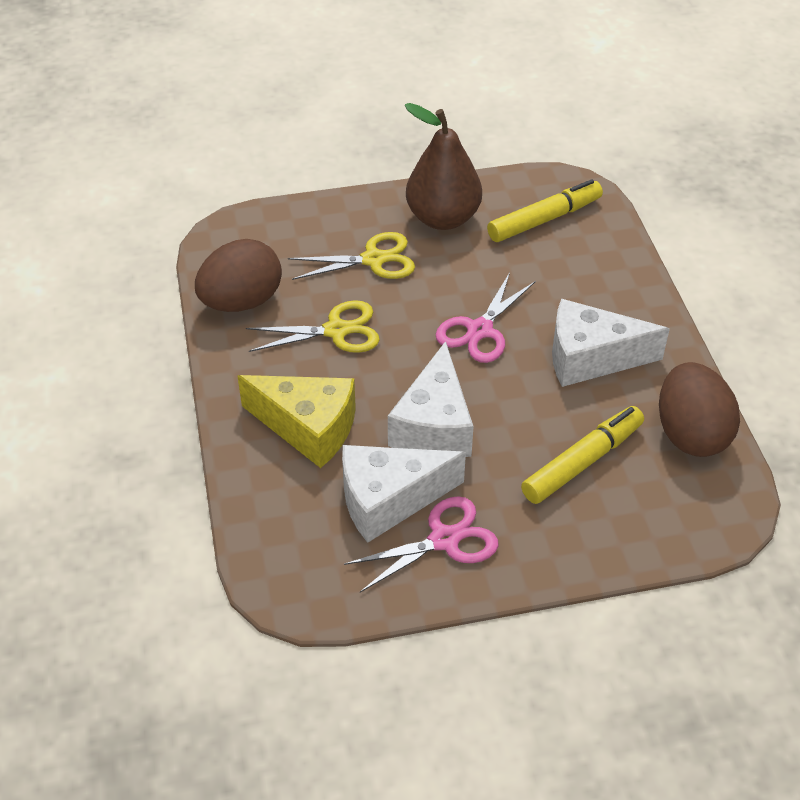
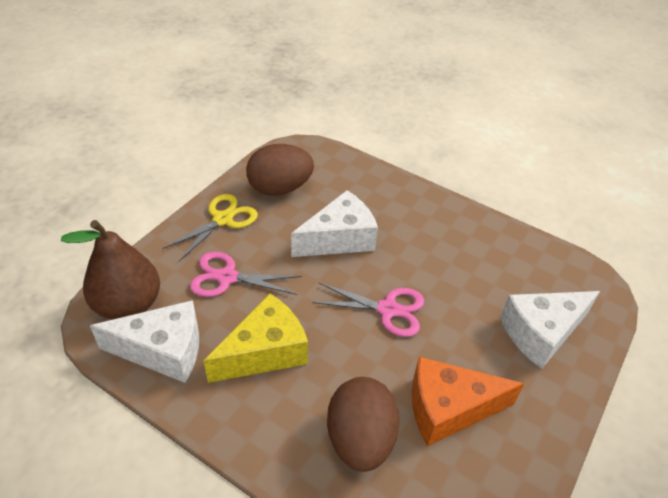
orange cheese: 0 -> 1
yellow marker: 2 -> 0
yellow scissors: 2 -> 1

